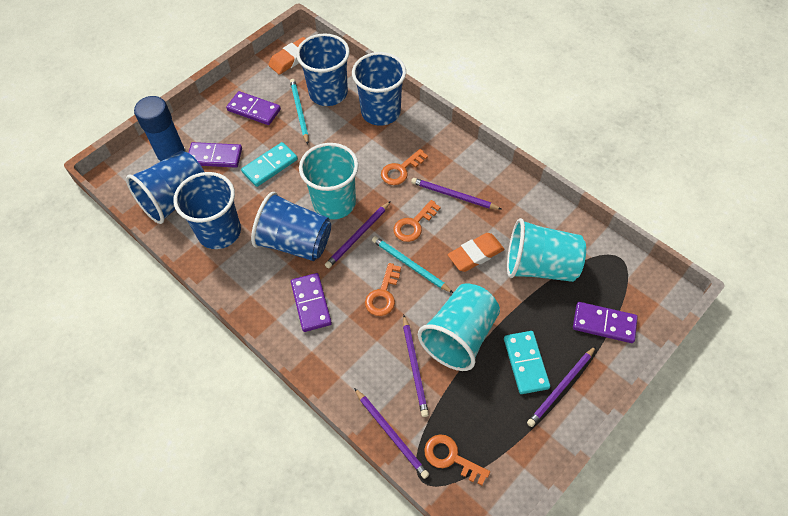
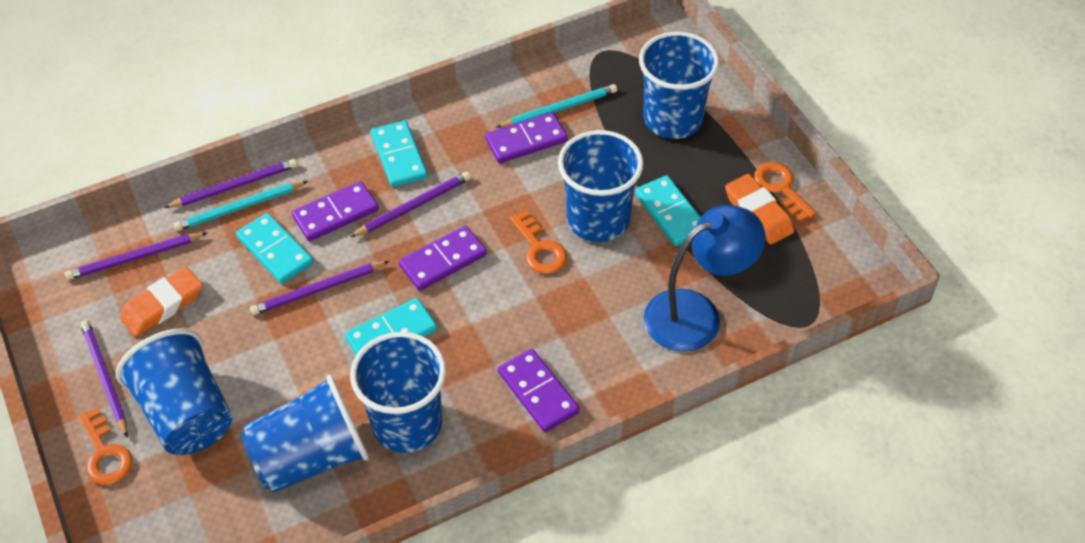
blue glue stick: 1 -> 0
blue lamp: 0 -> 1
orange key: 4 -> 3
turquoise cup: 3 -> 0
turquoise domino: 2 -> 4

